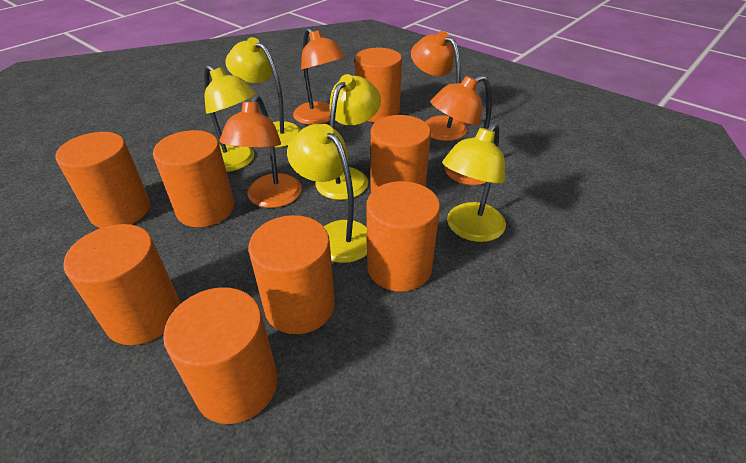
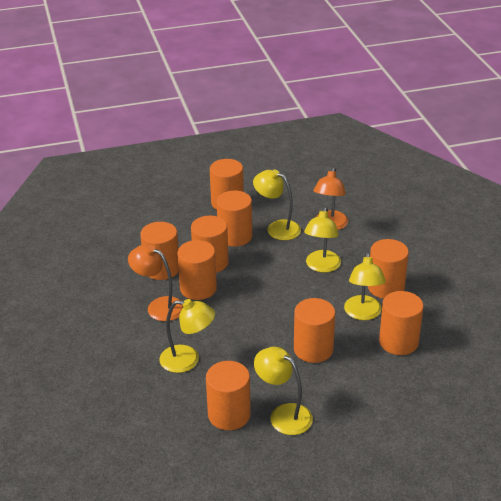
orange cylinder: 8 -> 9
orange lamp: 4 -> 2

